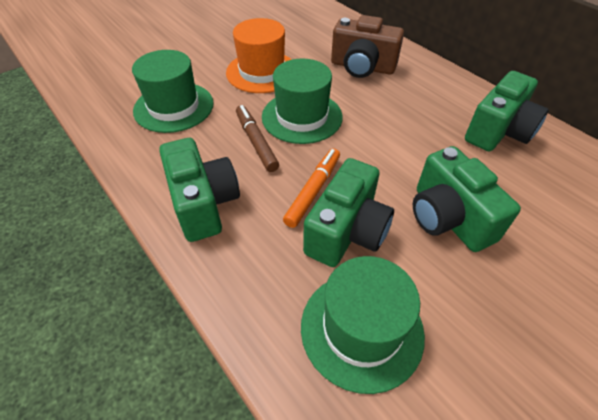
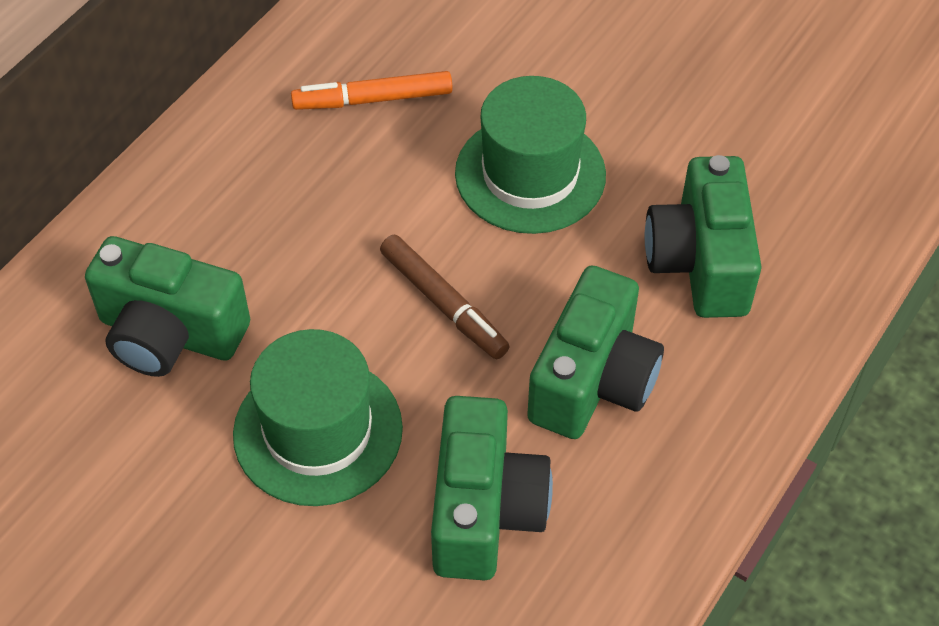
brown camera: 1 -> 0
green hat: 3 -> 2
orange hat: 1 -> 0

